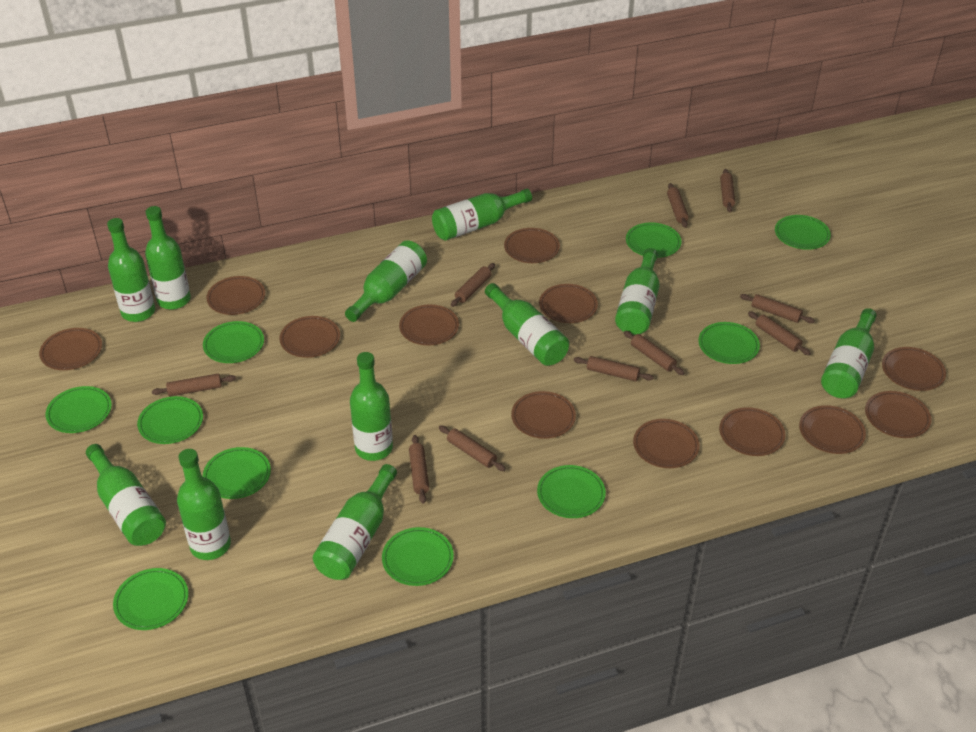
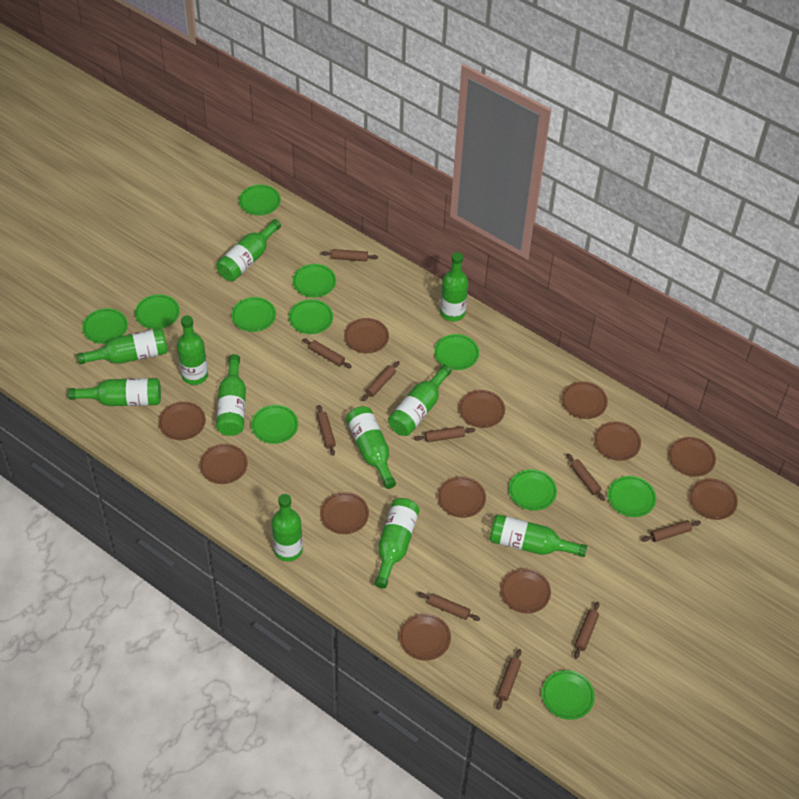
green plate: 10 -> 11

